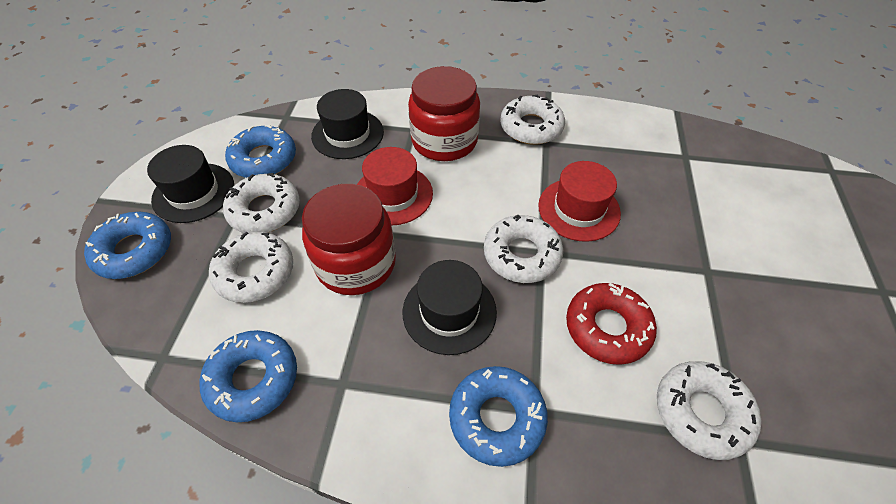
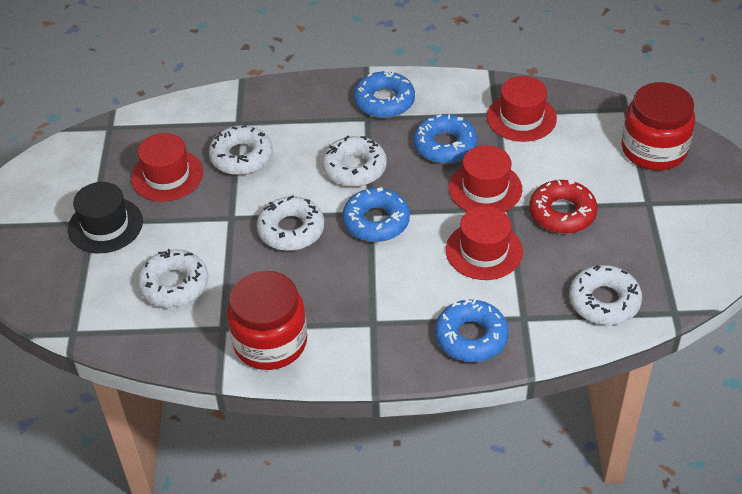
black hat: 3 -> 1
red hat: 2 -> 4

